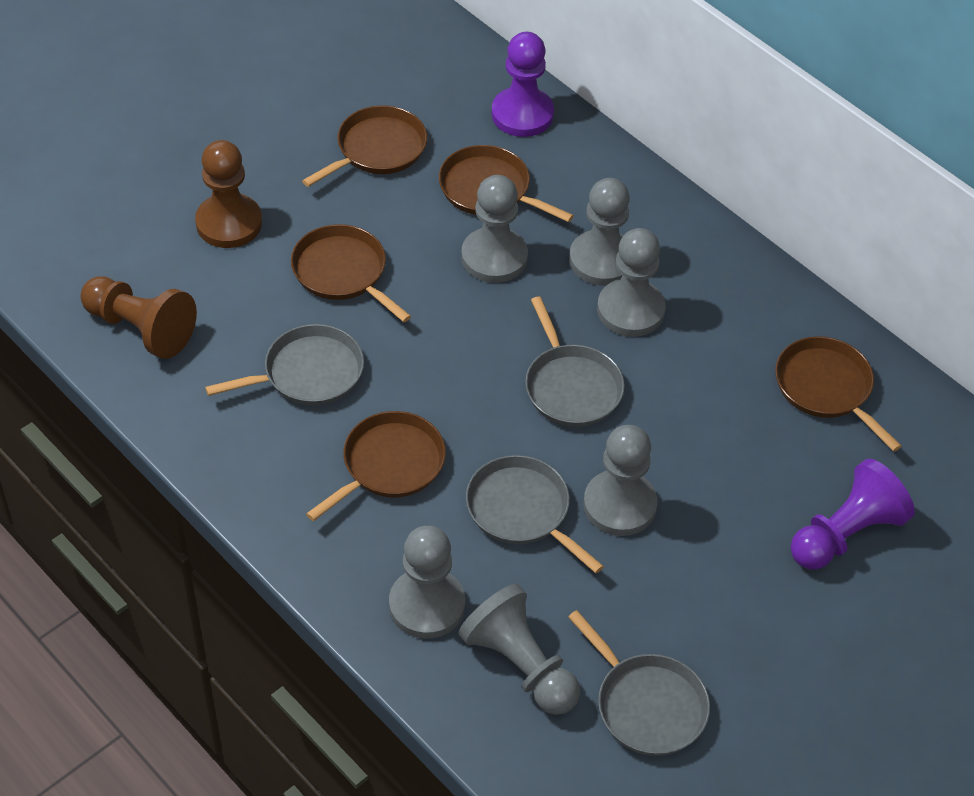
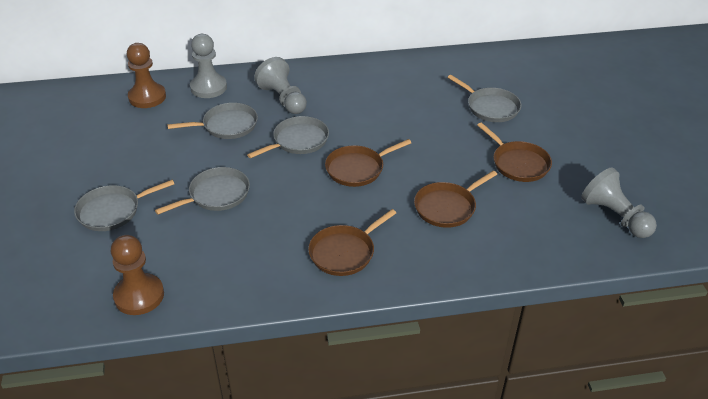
brown pan: 5 -> 4
grey pan: 4 -> 5
grey pawn: 6 -> 3
purple pawn: 2 -> 0

